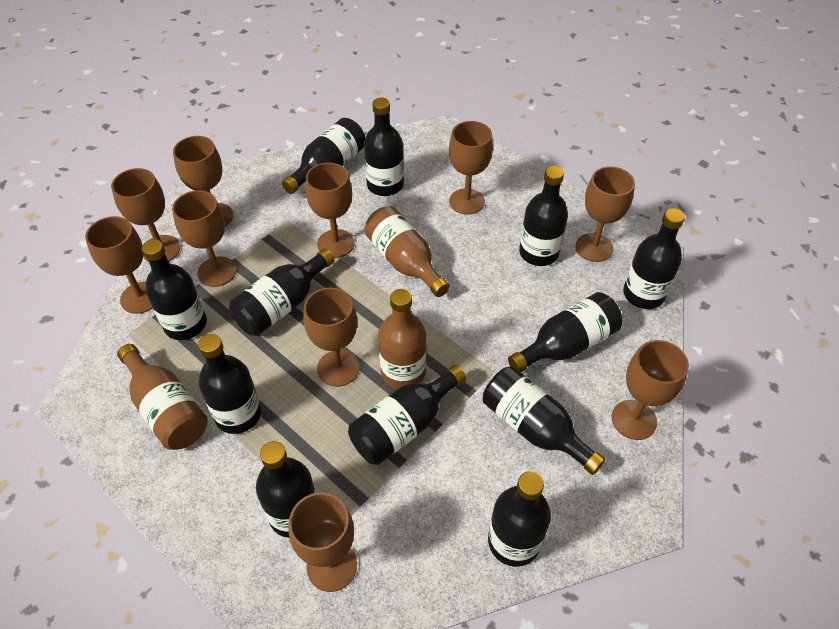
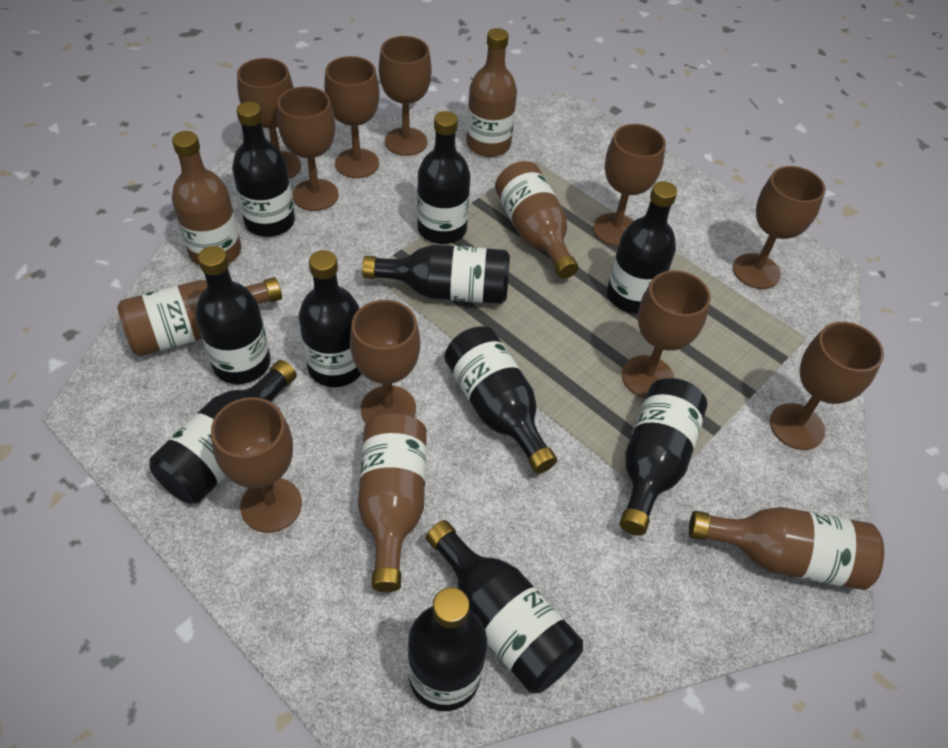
black bottle: 12 -> 11
brown bottle: 3 -> 6

